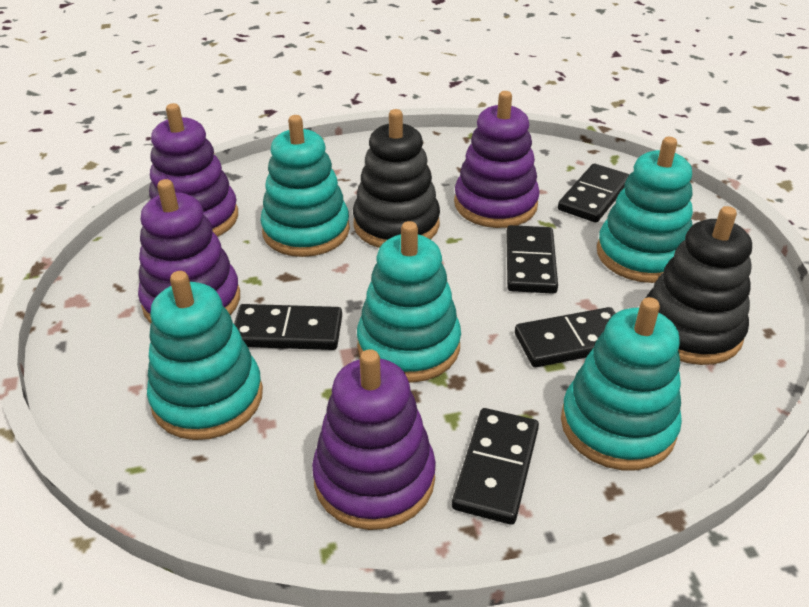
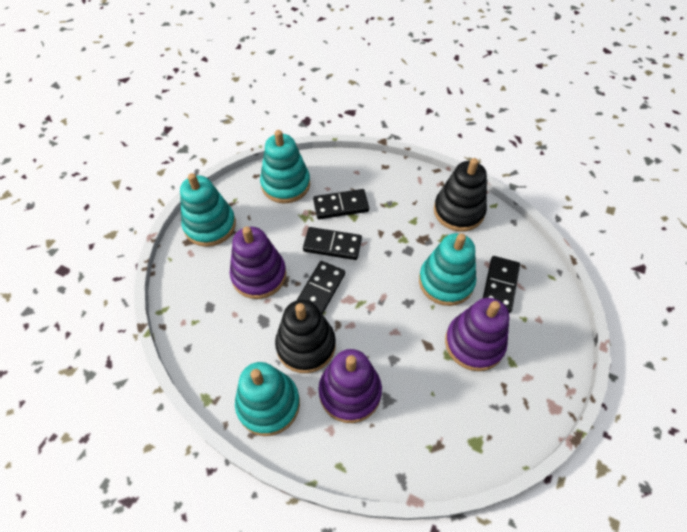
black domino: 5 -> 4
purple stacking toy: 4 -> 3
turquoise stacking toy: 5 -> 4

